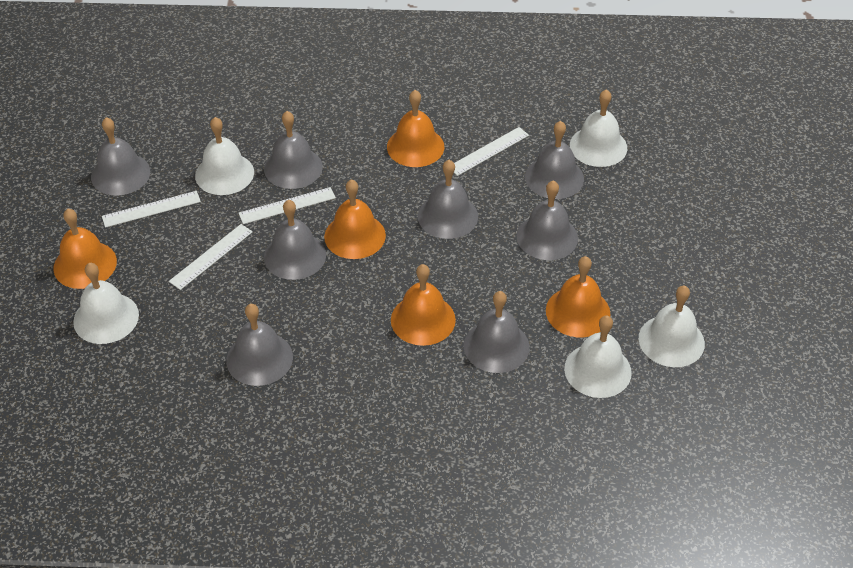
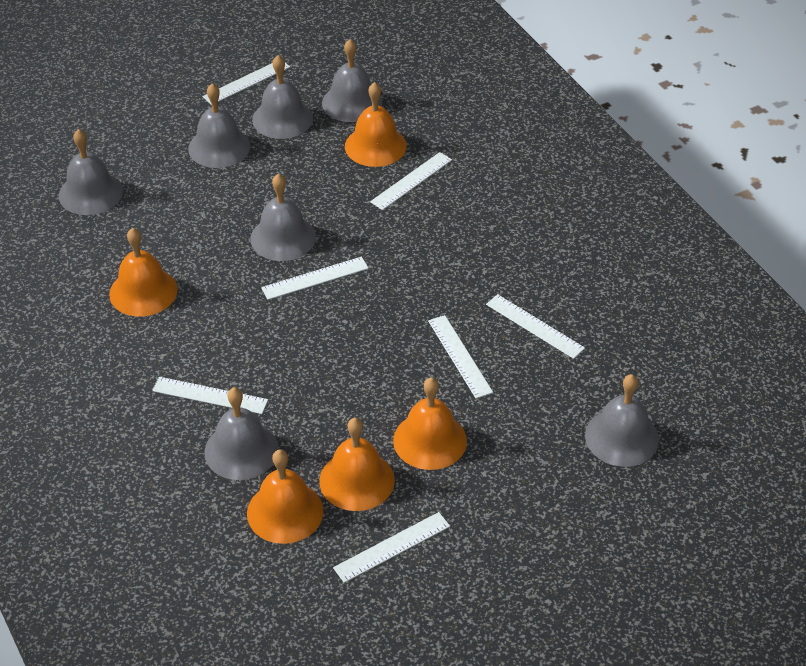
grey bell: 8 -> 7
white bell: 5 -> 0
white ruler: 4 -> 7

